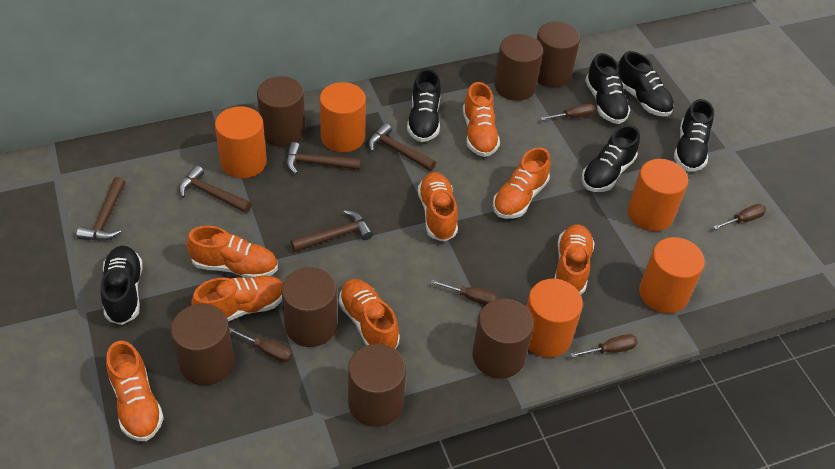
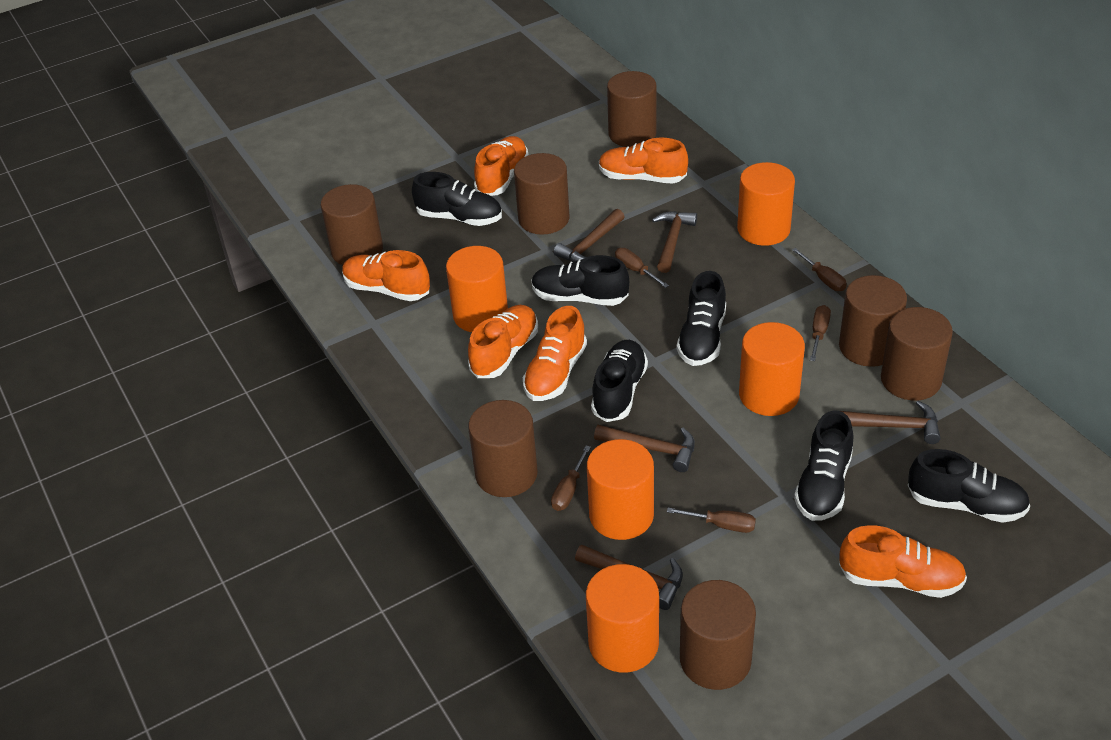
orange shoe: 8 -> 6

